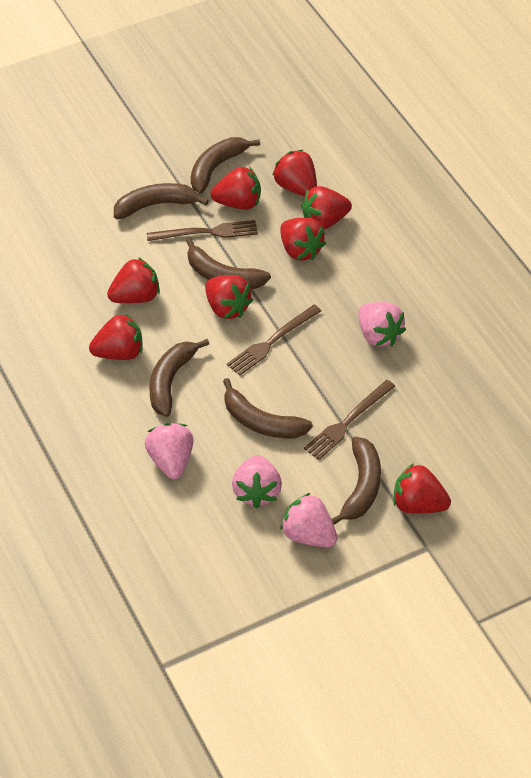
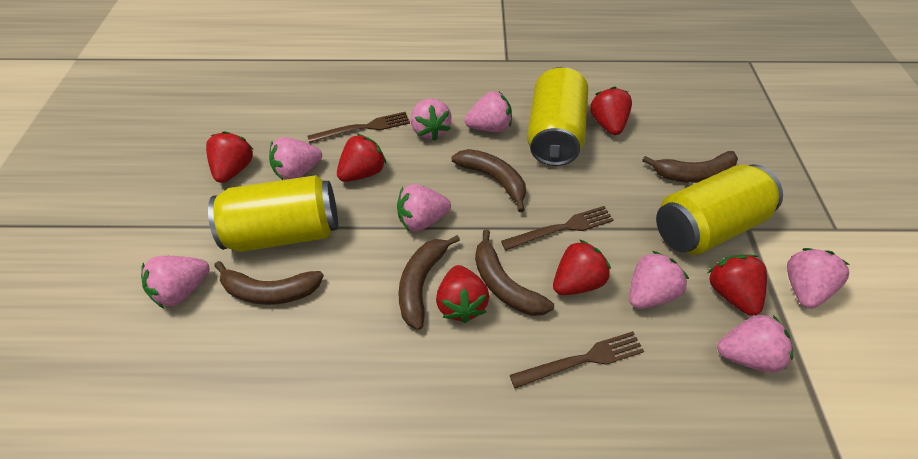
brown banana: 6 -> 5
pink strawberry: 4 -> 8
red strawberry: 8 -> 6
yellow can: 0 -> 3

